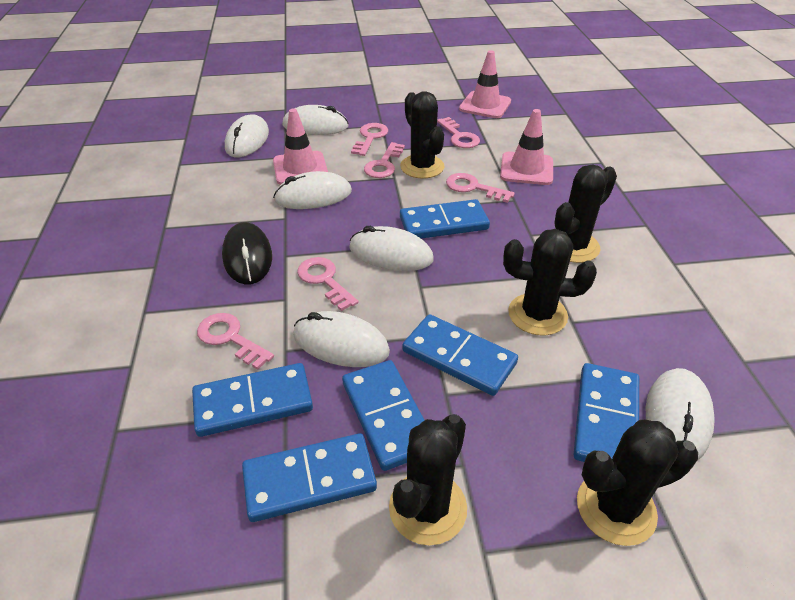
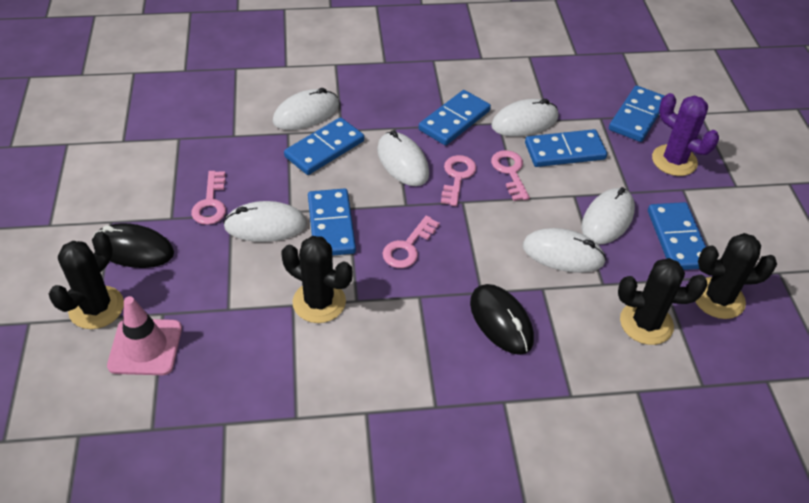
black cactus: 5 -> 4
black mouse: 1 -> 2
pink key: 6 -> 4
pink traffic cone: 3 -> 1
purple cactus: 0 -> 1

